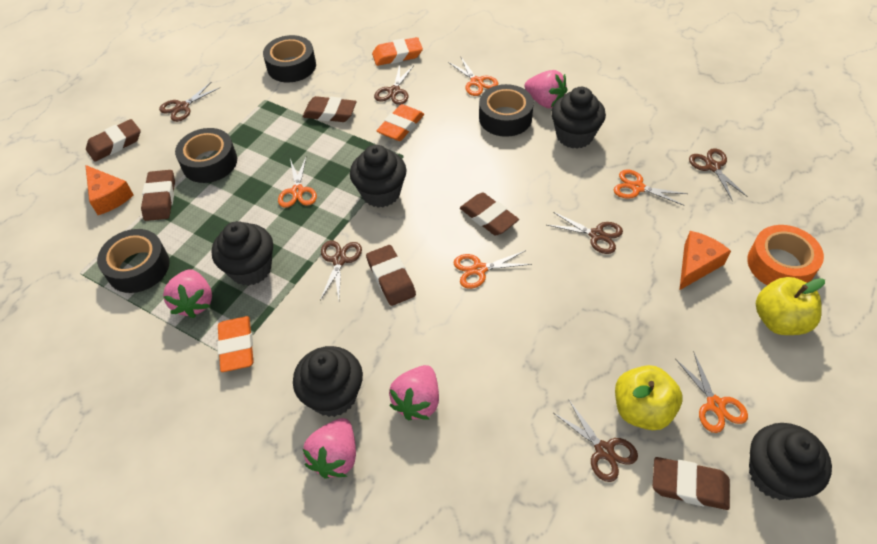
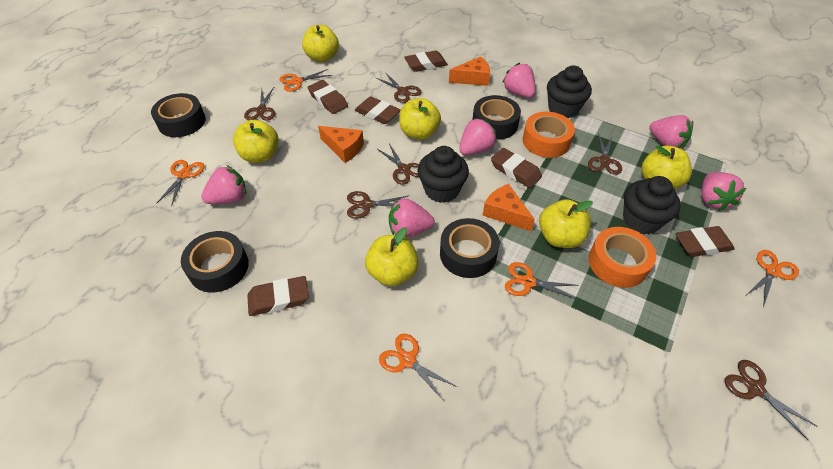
black cupcake: 5 -> 3
orange cheese: 2 -> 3
orange eraser: 3 -> 0
orange tape: 1 -> 2
pink strawberry: 4 -> 6
yellow apple: 2 -> 6

